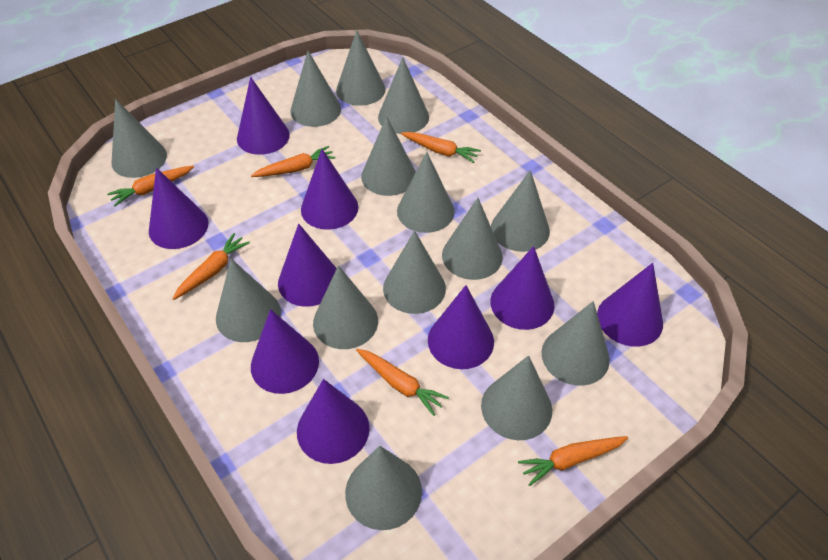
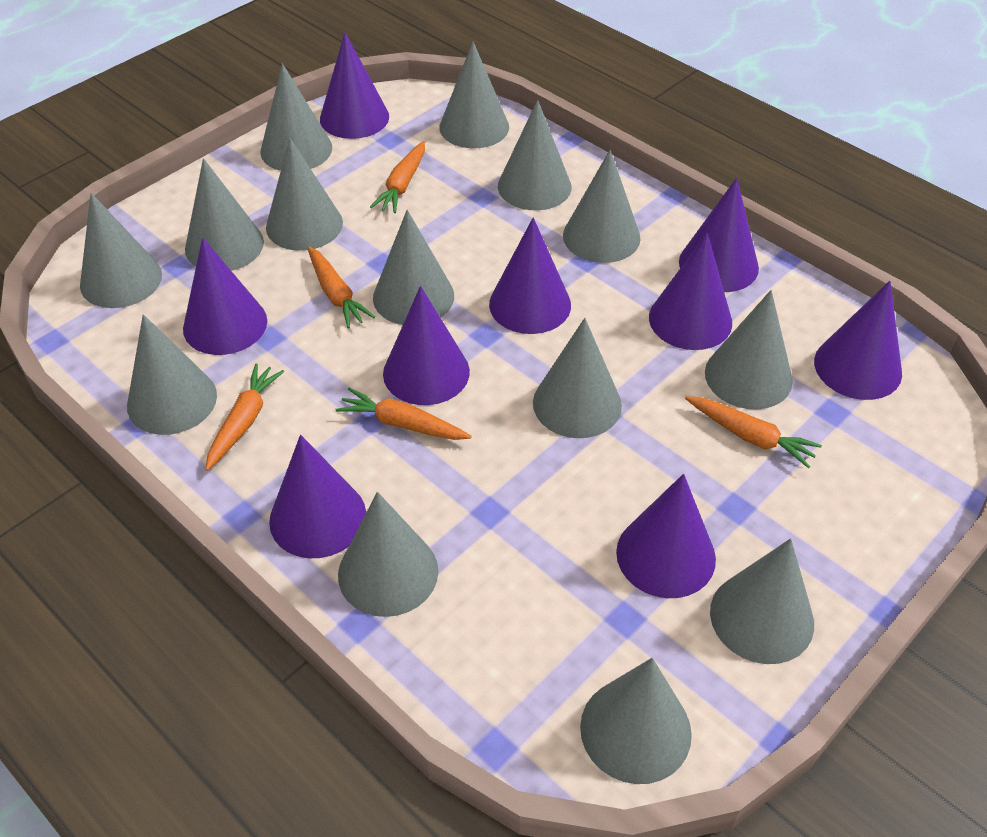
orange carrot: 6 -> 5

